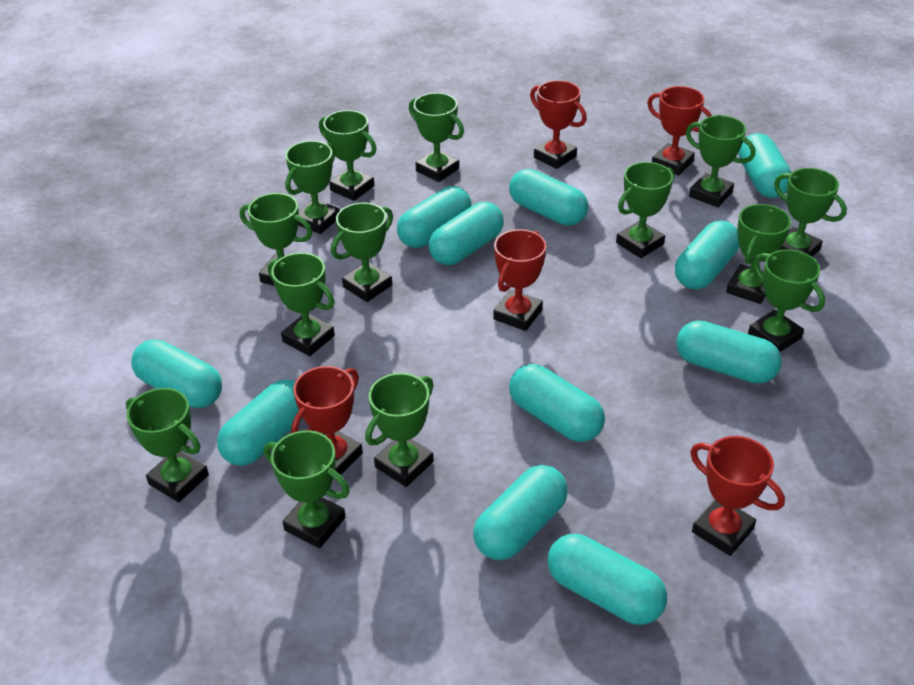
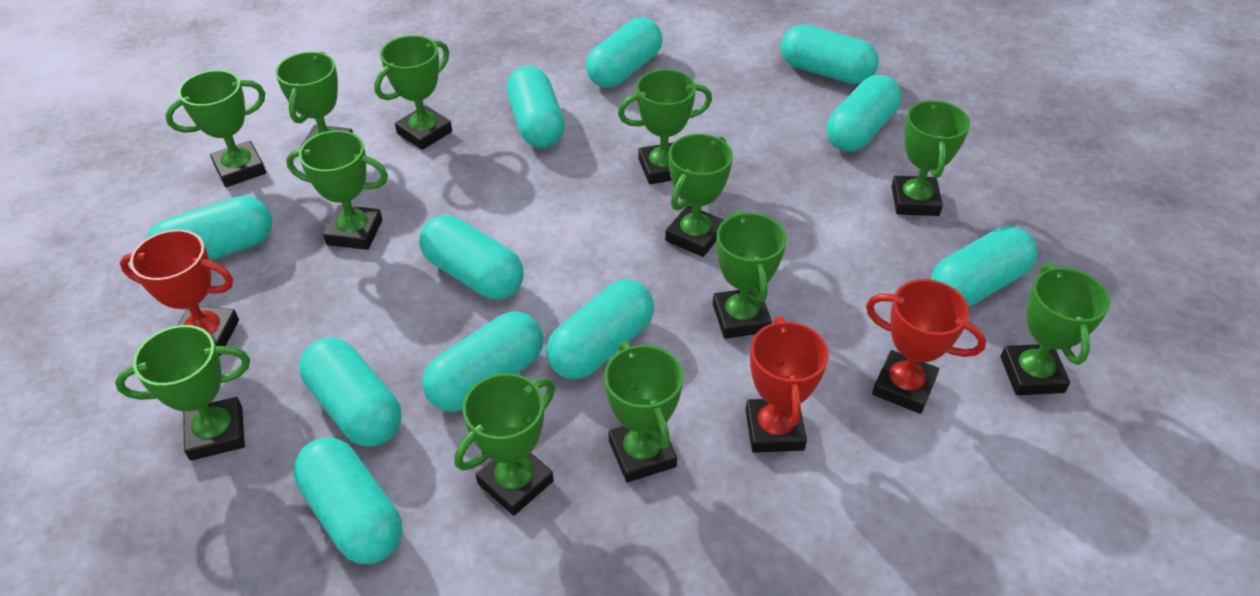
green trophy: 14 -> 12
red trophy: 5 -> 3

